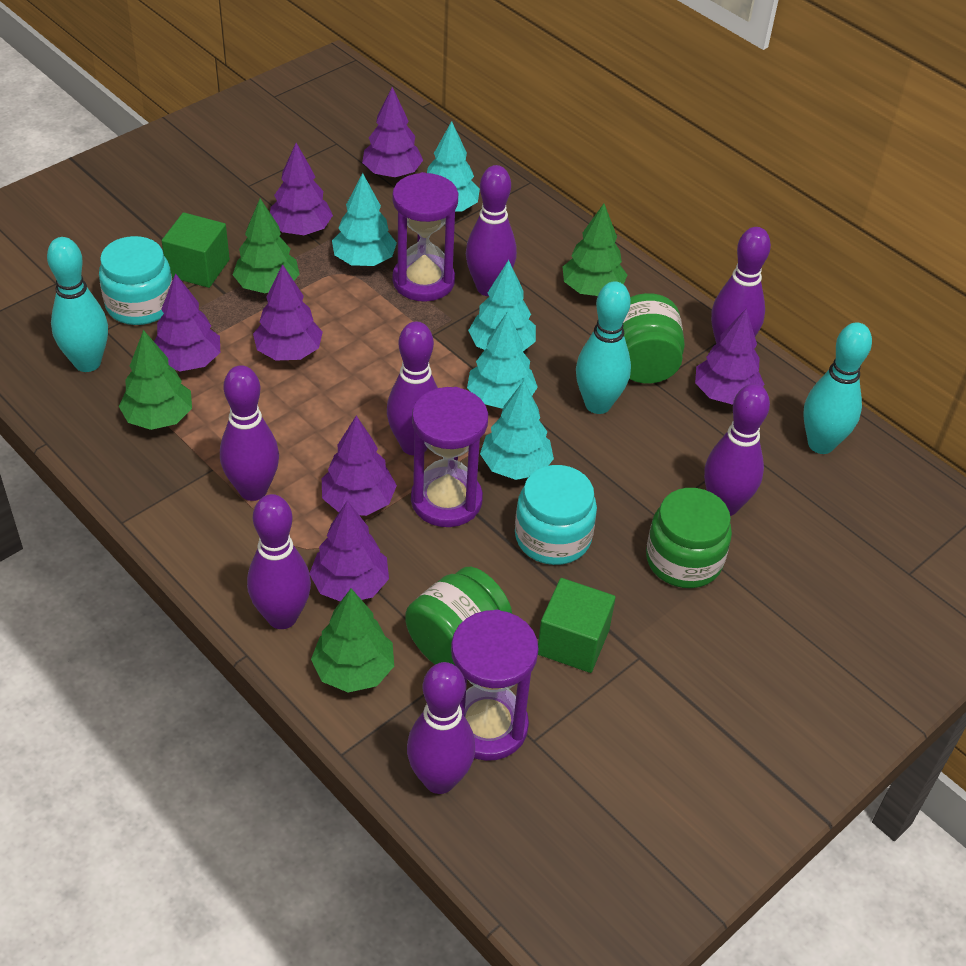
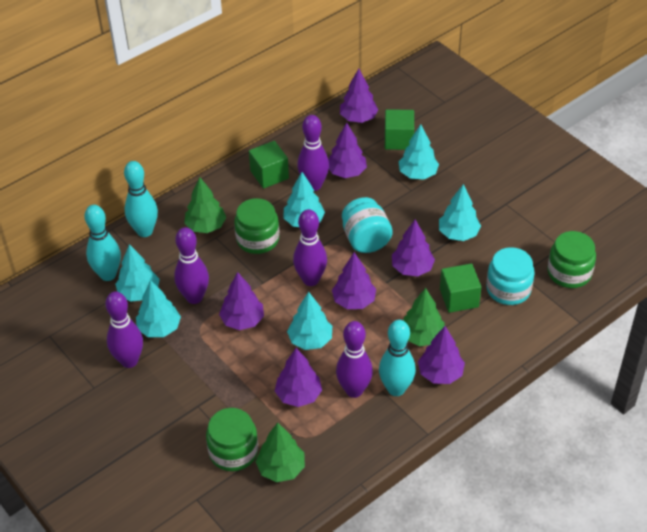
green cube: 2 -> 3
green tree: 4 -> 3
purple bowling pin: 7 -> 5
purple hourglass: 3 -> 0
turquoise tree: 5 -> 6

